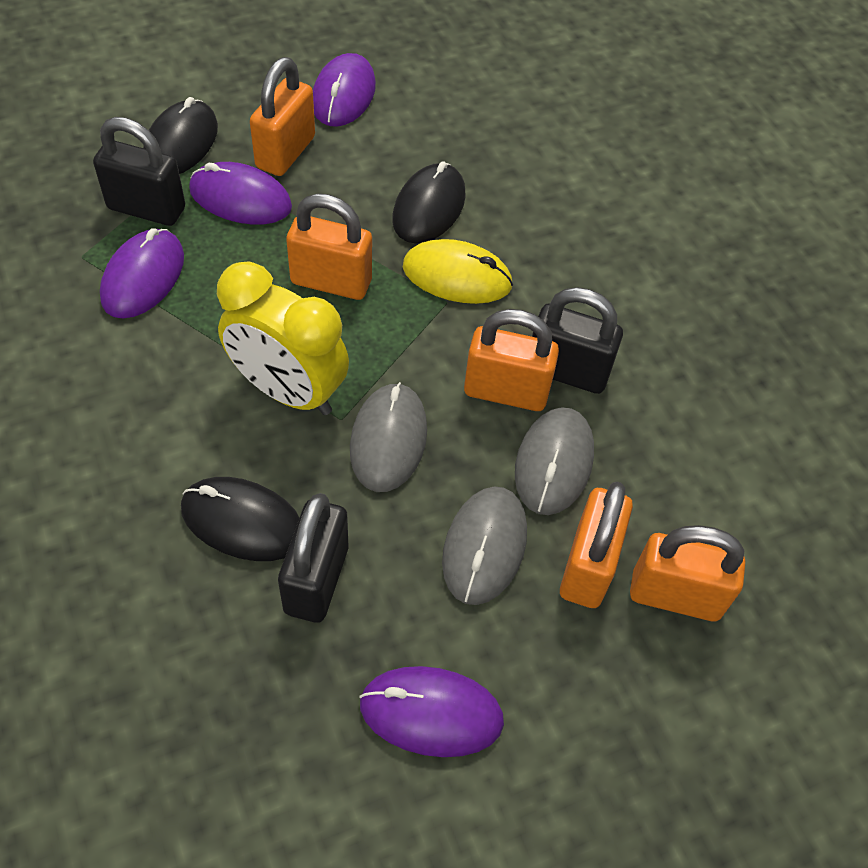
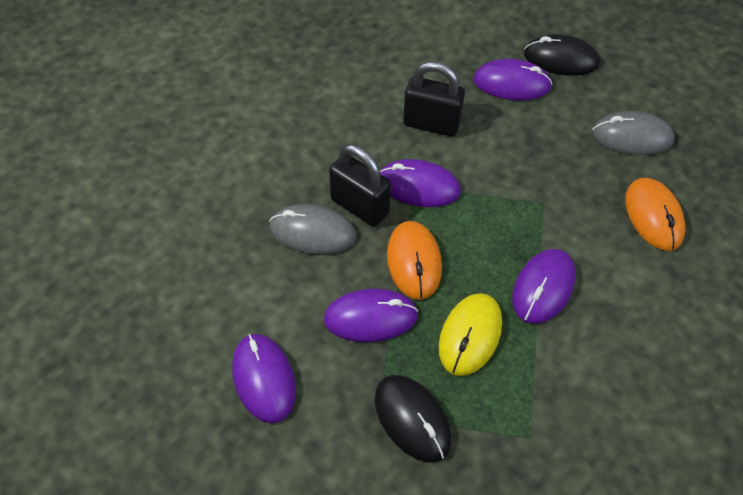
black mouse: 3 -> 2
black padlock: 3 -> 2
grey mouse: 3 -> 2
orange mouse: 0 -> 2
orange padlock: 5 -> 0
purple mouse: 4 -> 5
yellow clock: 1 -> 0

